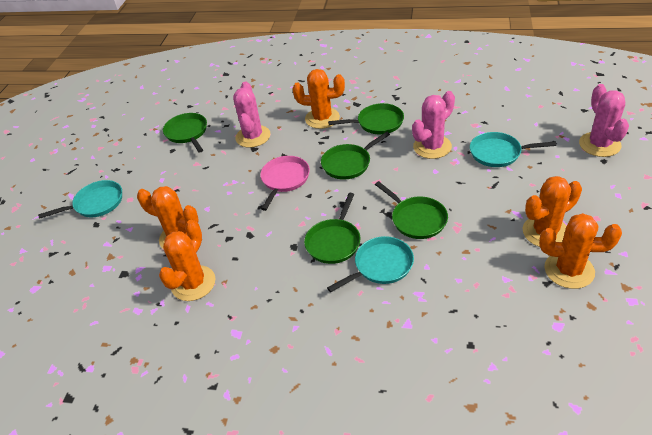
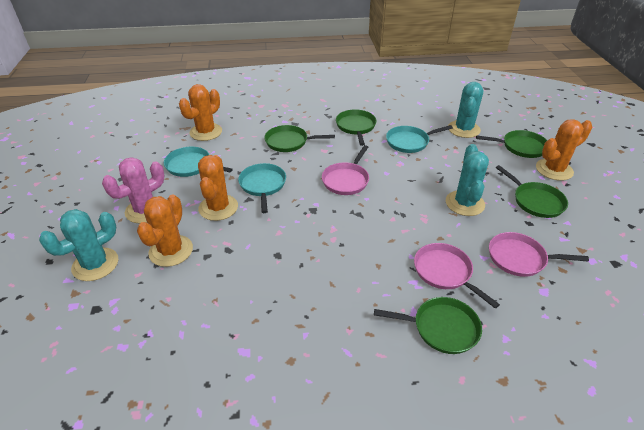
orange cactus: 5 -> 4
pink cactus: 3 -> 1
pink pan: 1 -> 3
turquoise cactus: 0 -> 3

